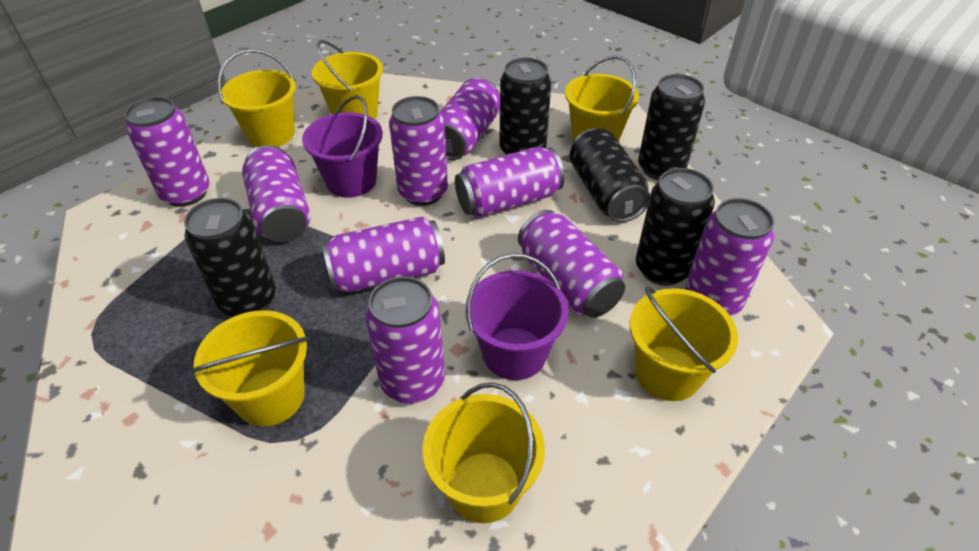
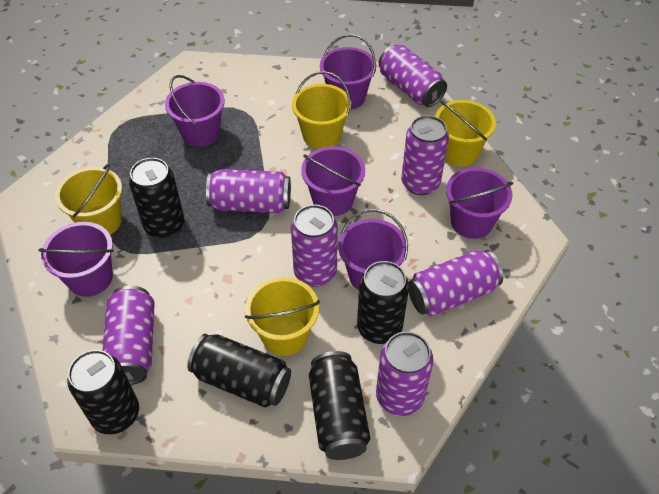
purple bucket: 2 -> 6
purple can: 9 -> 7
yellow bucket: 6 -> 4

